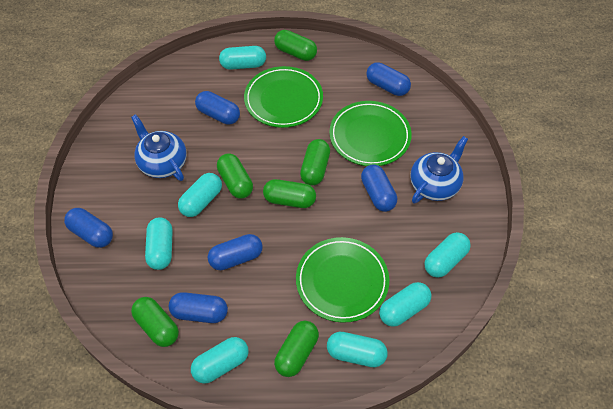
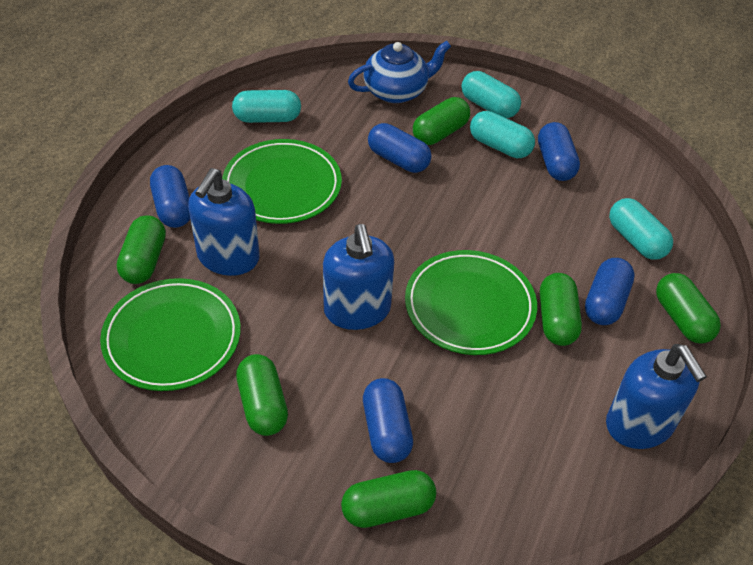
blue capsule: 6 -> 5
blue soap dispenser: 0 -> 3
blue teapot: 2 -> 1
turquoise capsule: 7 -> 4

